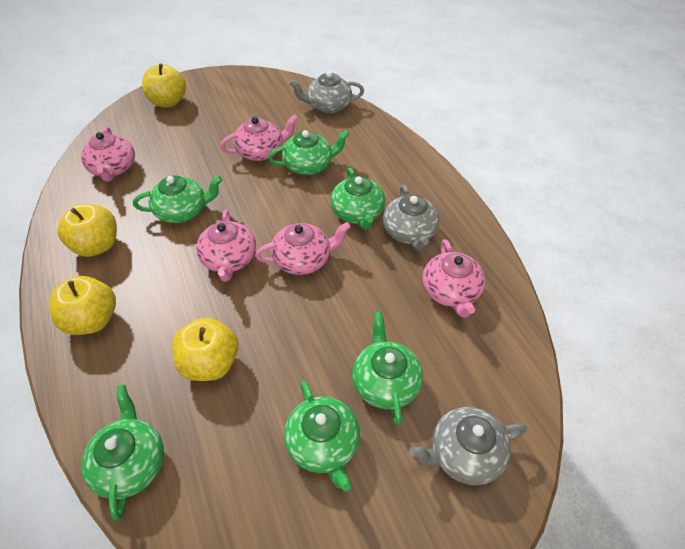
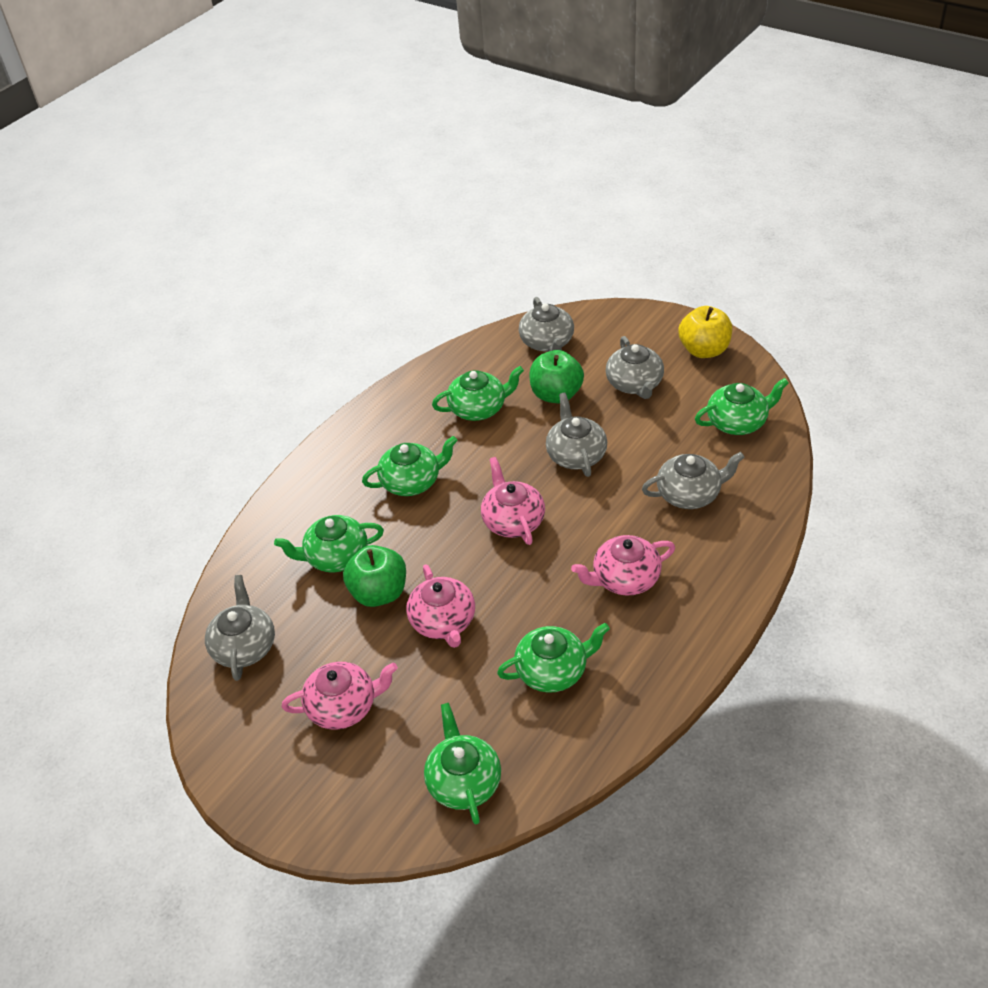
green apple: 0 -> 2
grey teapot: 3 -> 5
pink teapot: 5 -> 4
yellow apple: 4 -> 1

